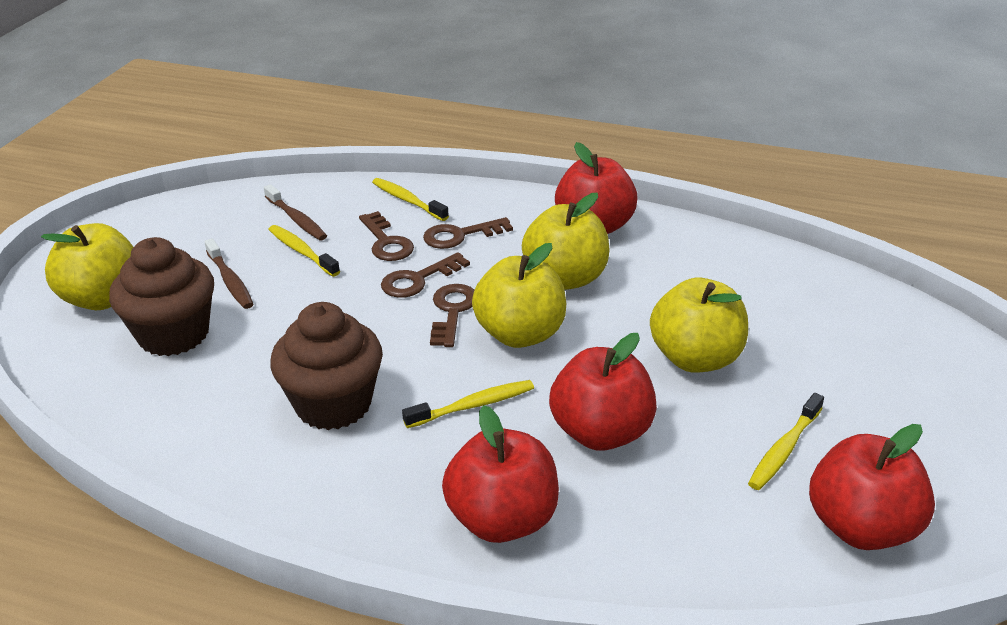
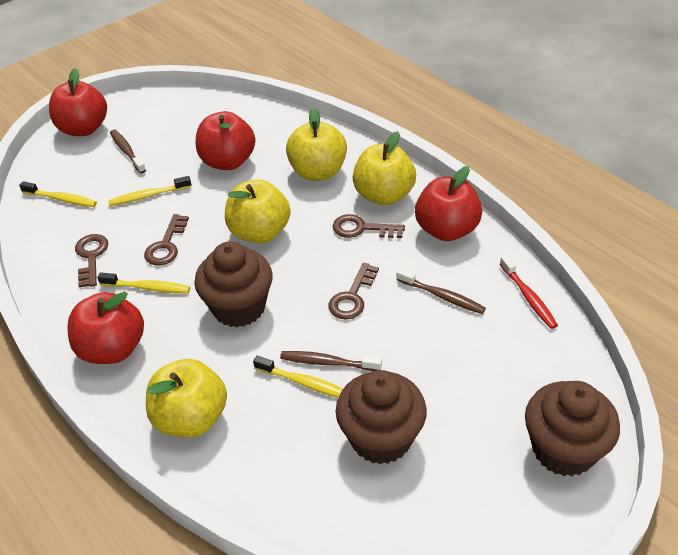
brown cupcake: 2 -> 3
brown toothbrush: 2 -> 3
red toothbrush: 0 -> 1

